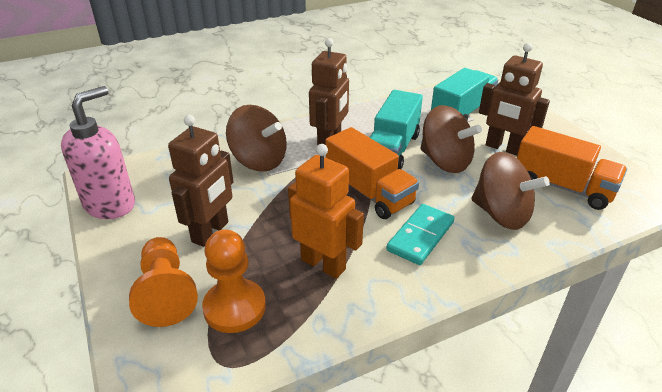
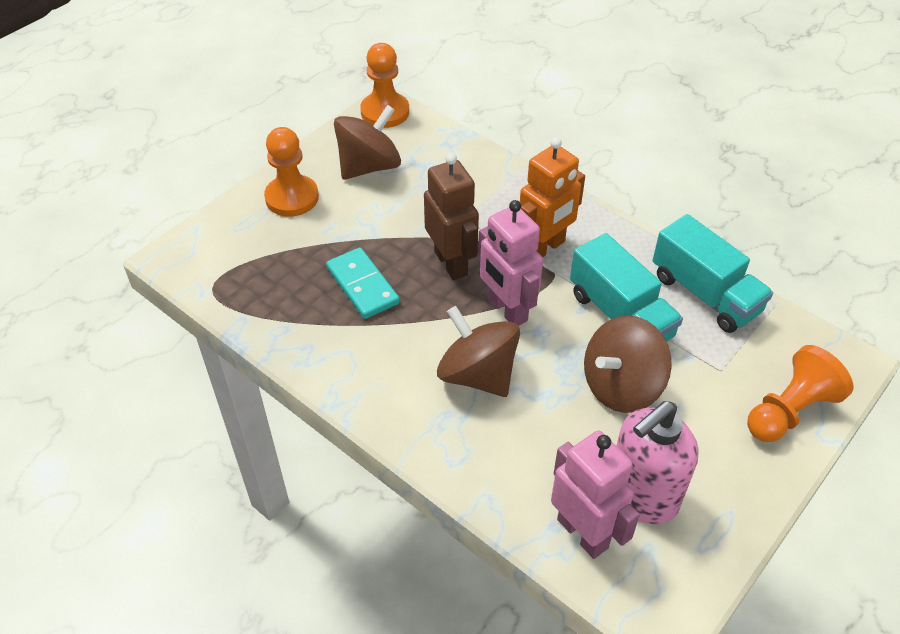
brown robot: 3 -> 1
orange pawn: 2 -> 3
orange truck: 2 -> 0
pink robot: 0 -> 2

